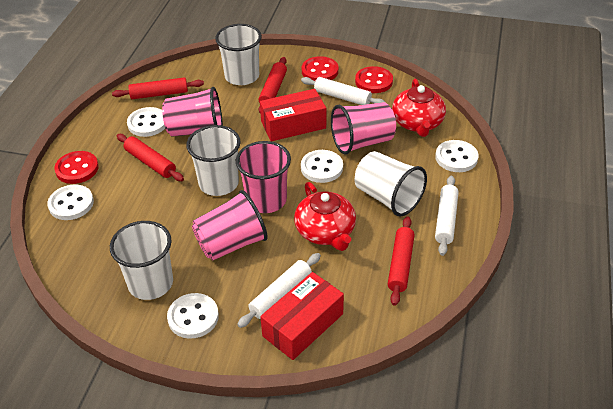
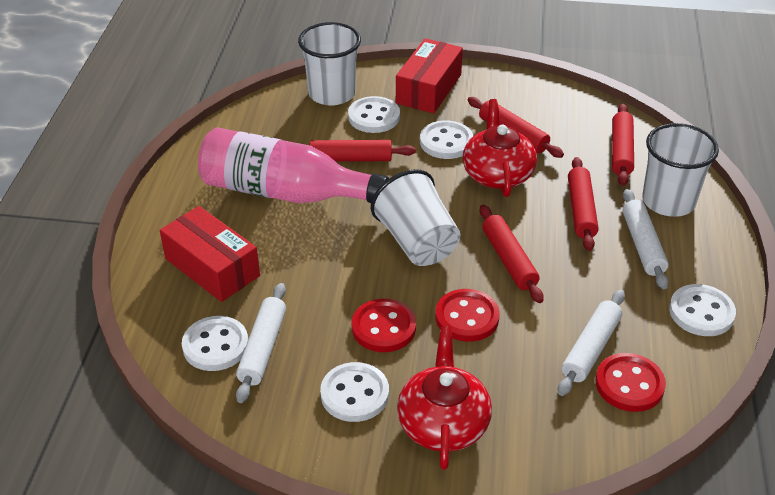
pink bottle: 0 -> 1
pink cup: 4 -> 0
red rolling pin: 4 -> 5
white cup: 4 -> 3

